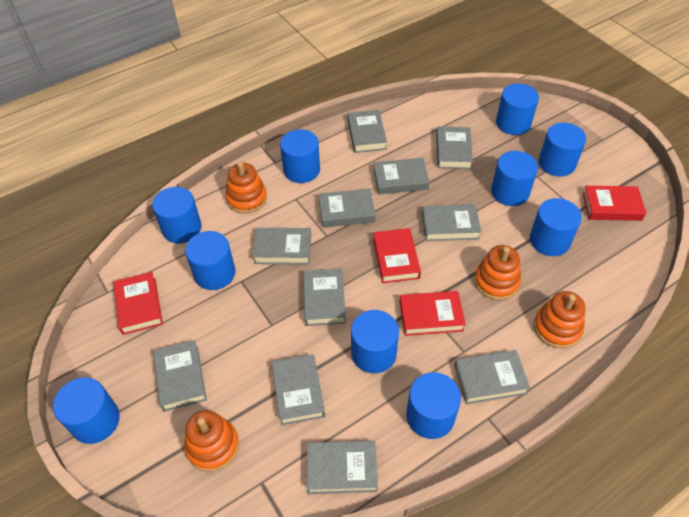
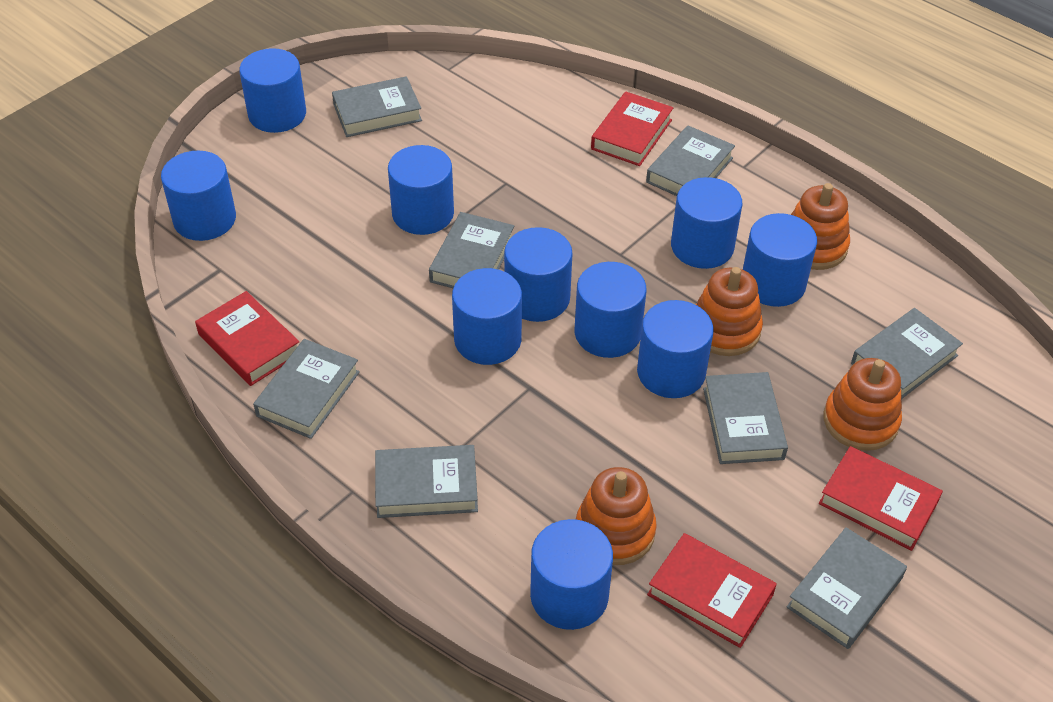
grey book: 11 -> 8

